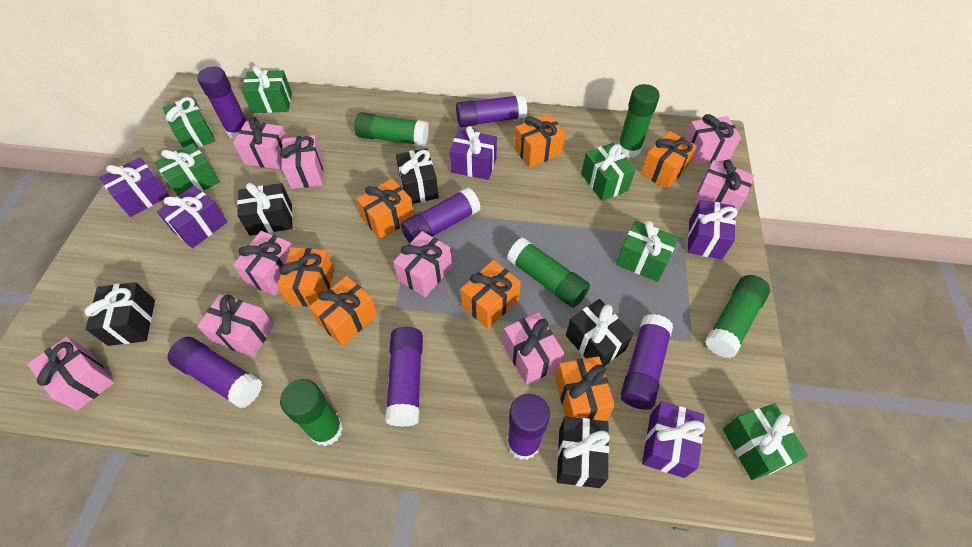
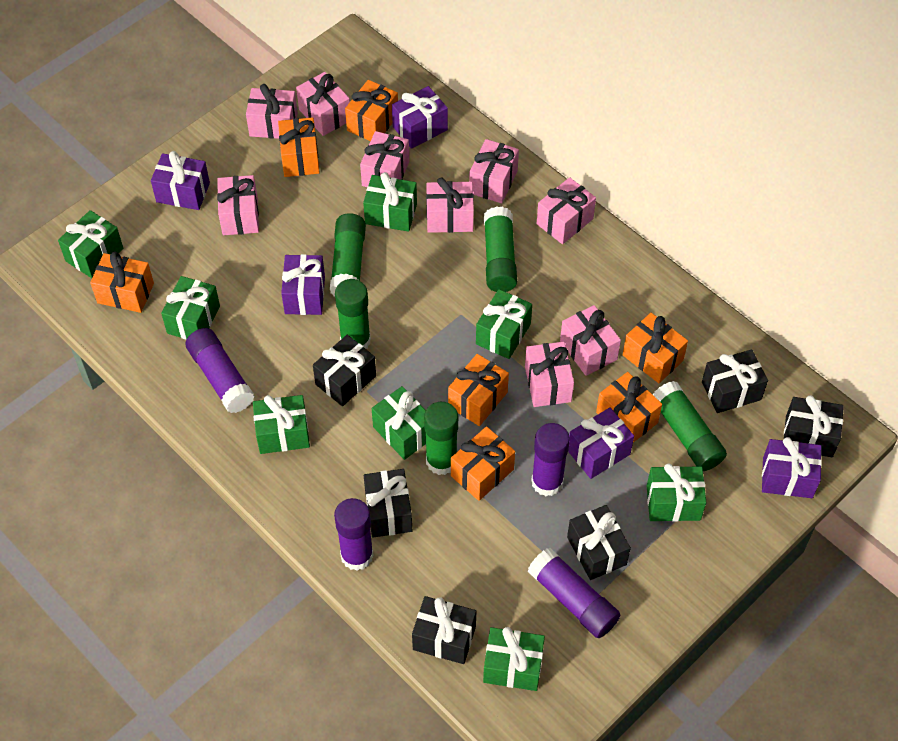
black gift: 5 -> 6
green gift: 6 -> 8
purple glue stick: 7 -> 4

